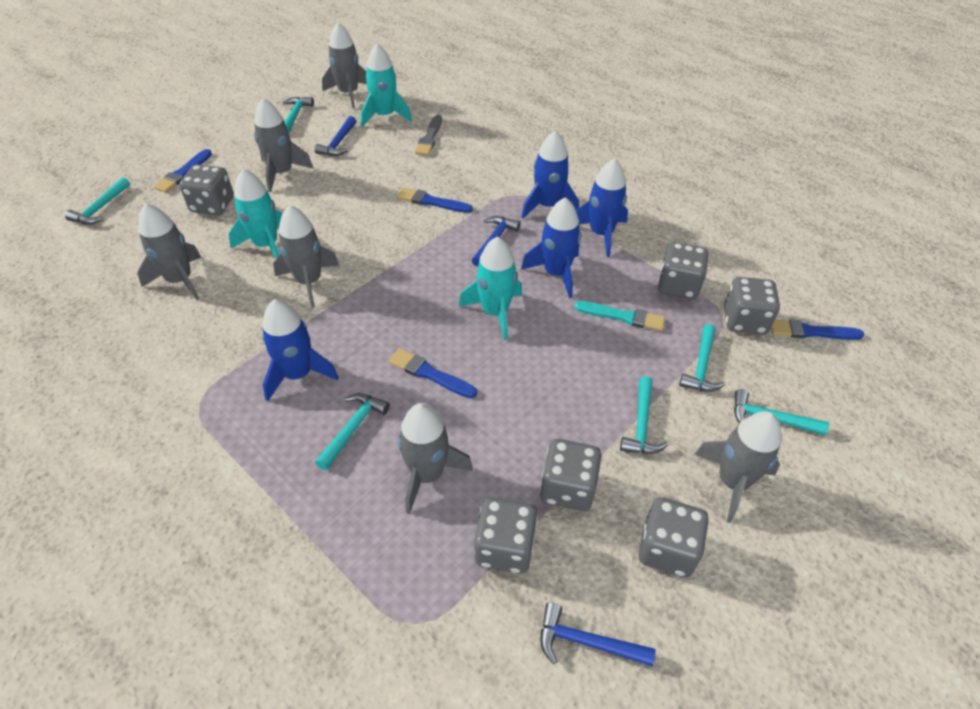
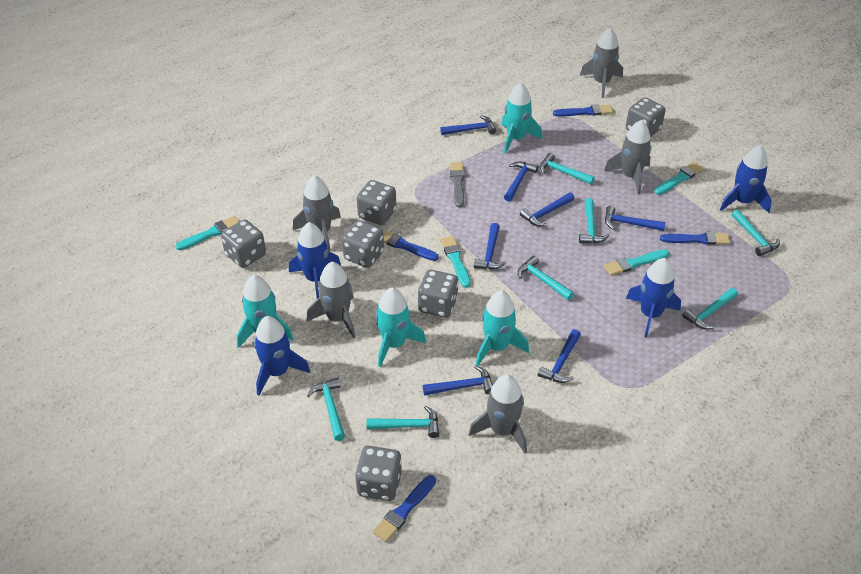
blue hammer: 3 -> 7
grey rocket: 6 -> 5
turquoise brush: 1 -> 4
turquoise hammer: 6 -> 7
turquoise rocket: 3 -> 4

